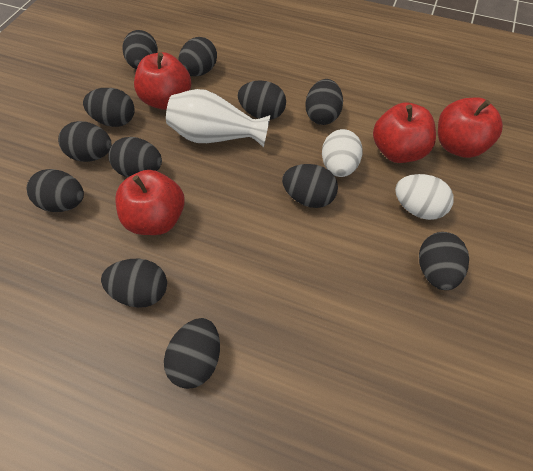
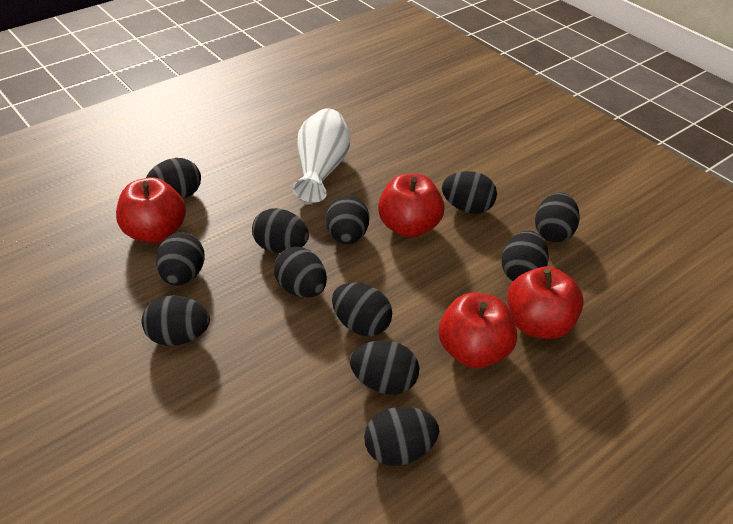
white egg: 2 -> 0

